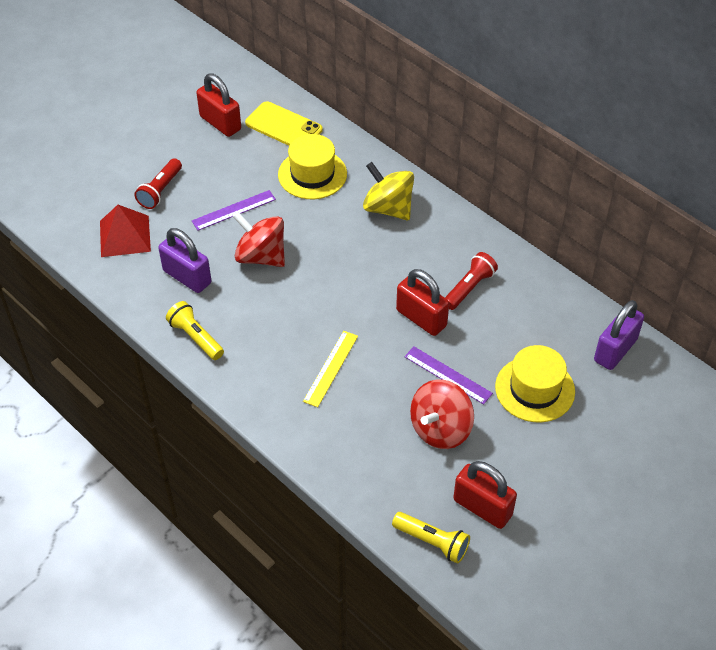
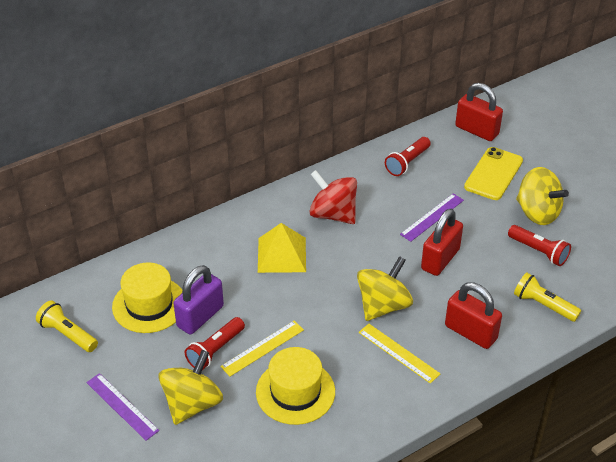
purple padlock: 2 -> 1
red flashlight: 2 -> 3
red pyramid: 1 -> 0
red spinning top: 2 -> 1
yellow pyramid: 0 -> 1
yellow ruler: 1 -> 2
yellow spinning top: 1 -> 3

